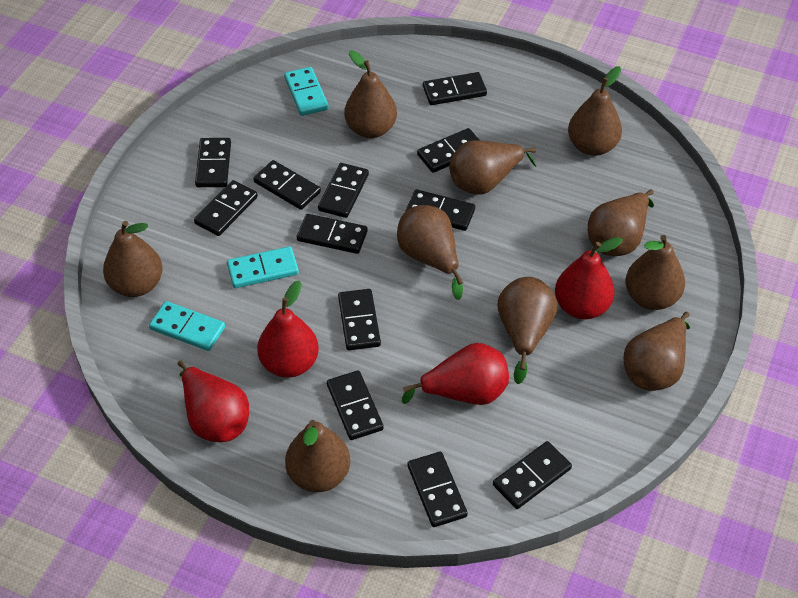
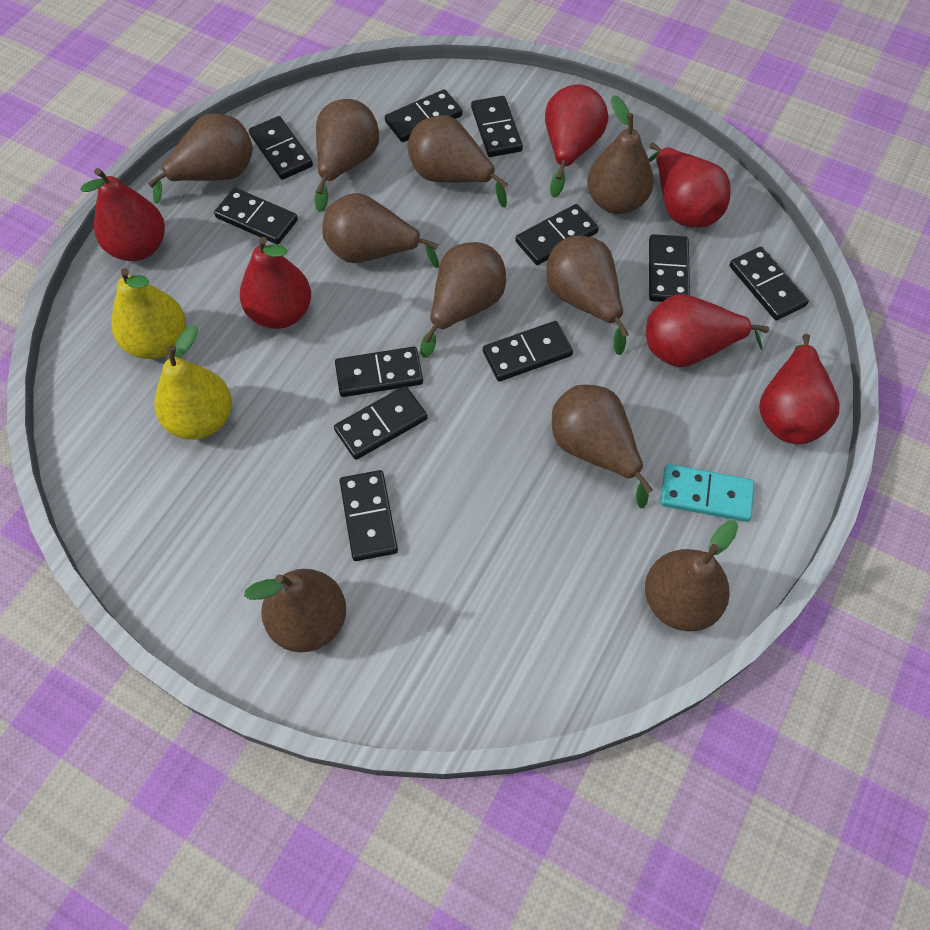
black domino: 12 -> 11
red pear: 4 -> 6
turquoise domino: 3 -> 1
yellow pear: 0 -> 2

